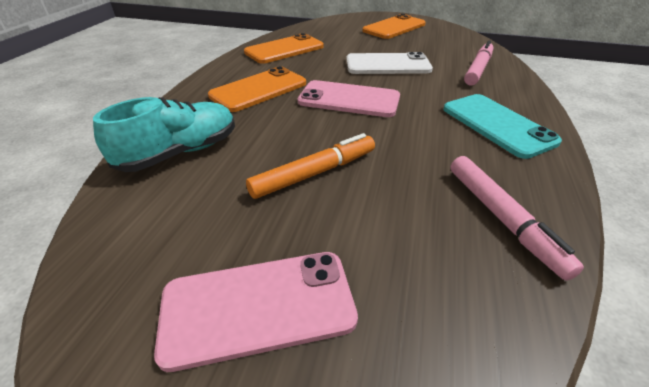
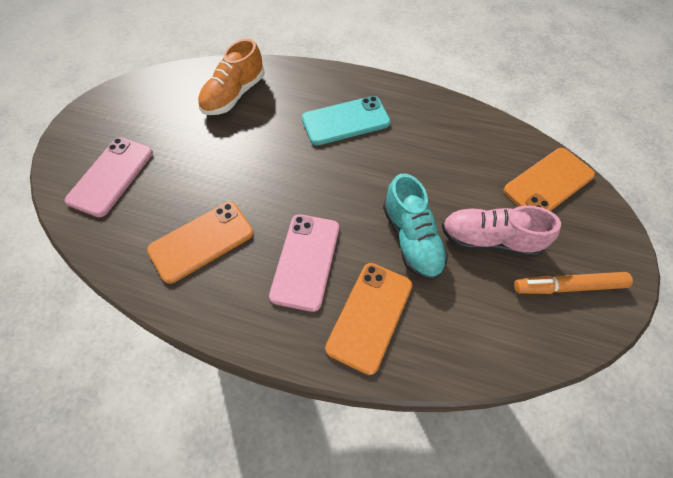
orange shoe: 0 -> 1
pink marker: 2 -> 0
pink shoe: 0 -> 1
white phone: 1 -> 0

